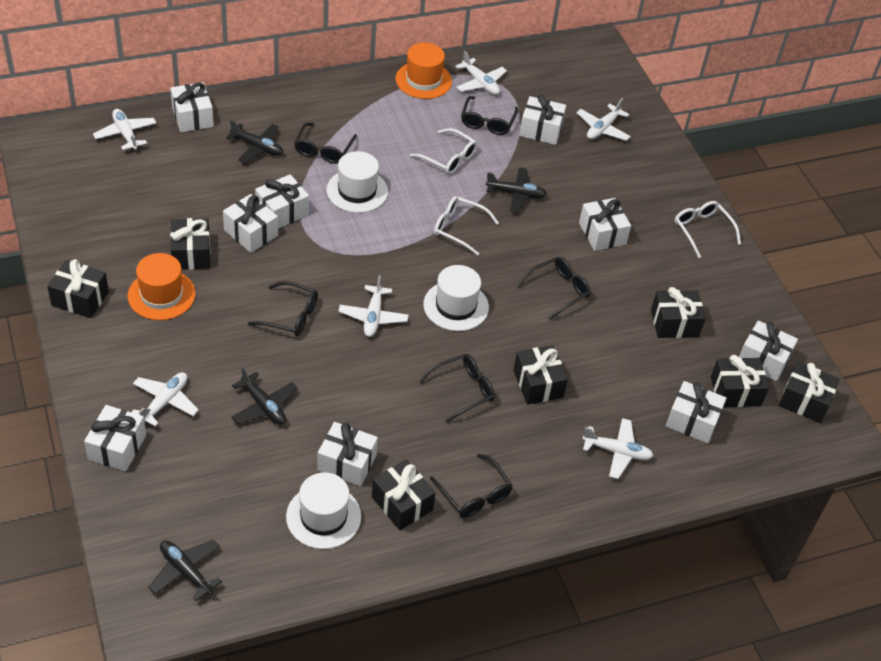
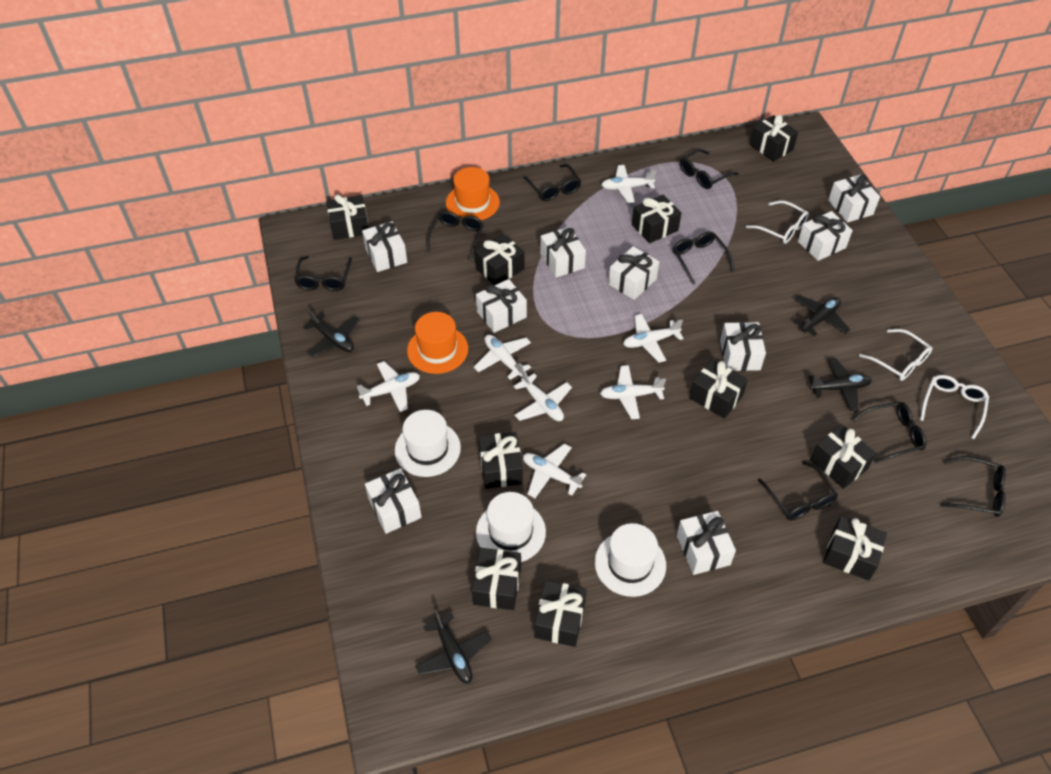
black gift: 7 -> 10
black glasses: 6 -> 8
white plane: 6 -> 7

